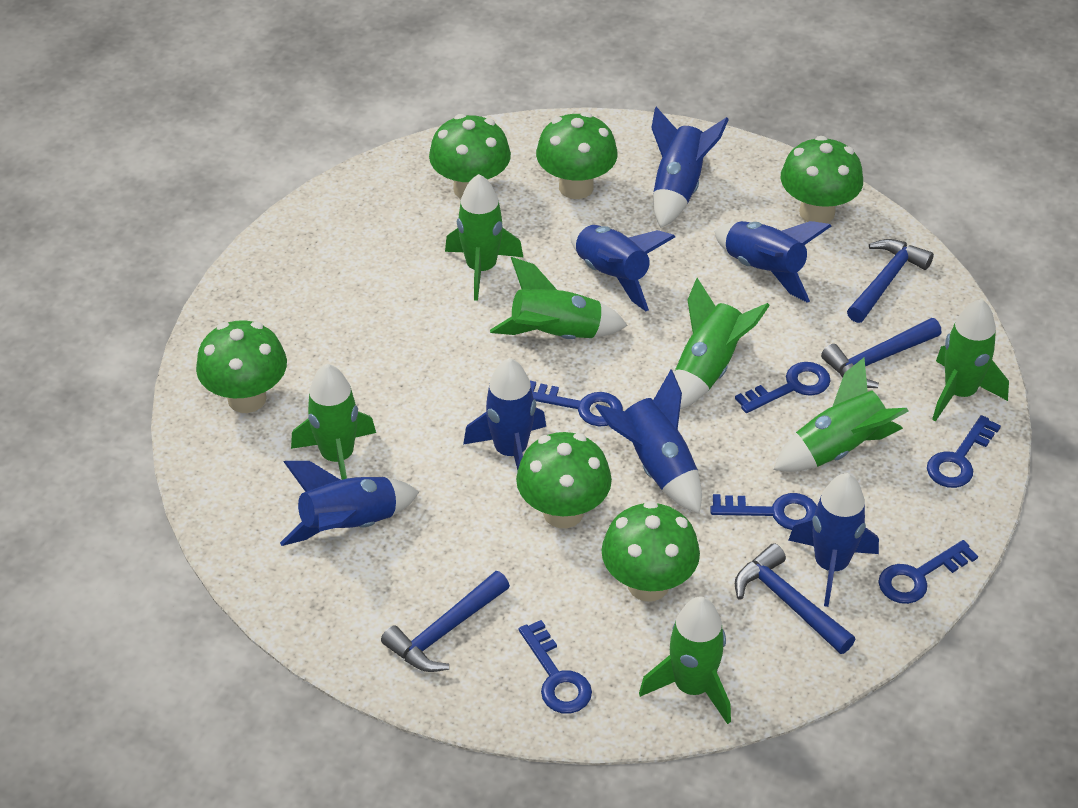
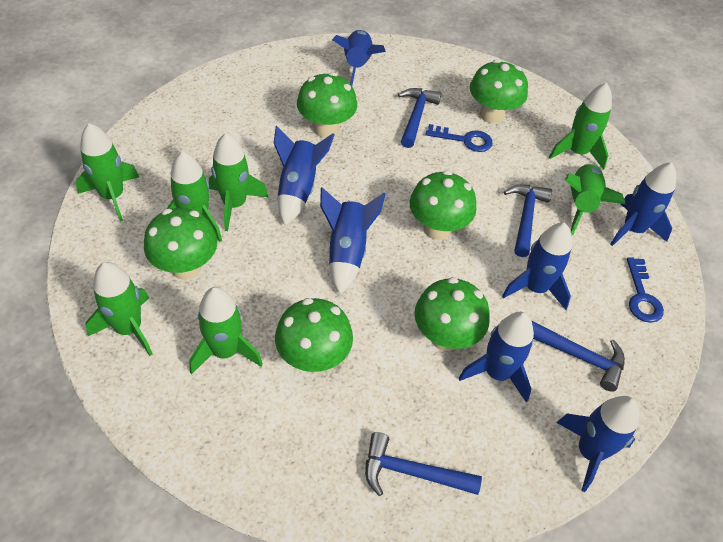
blue key: 6 -> 2

